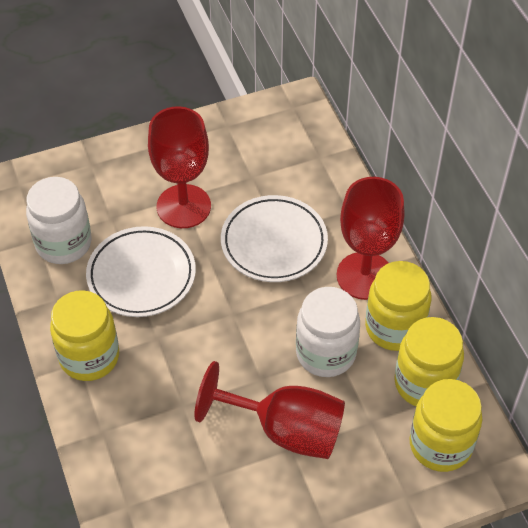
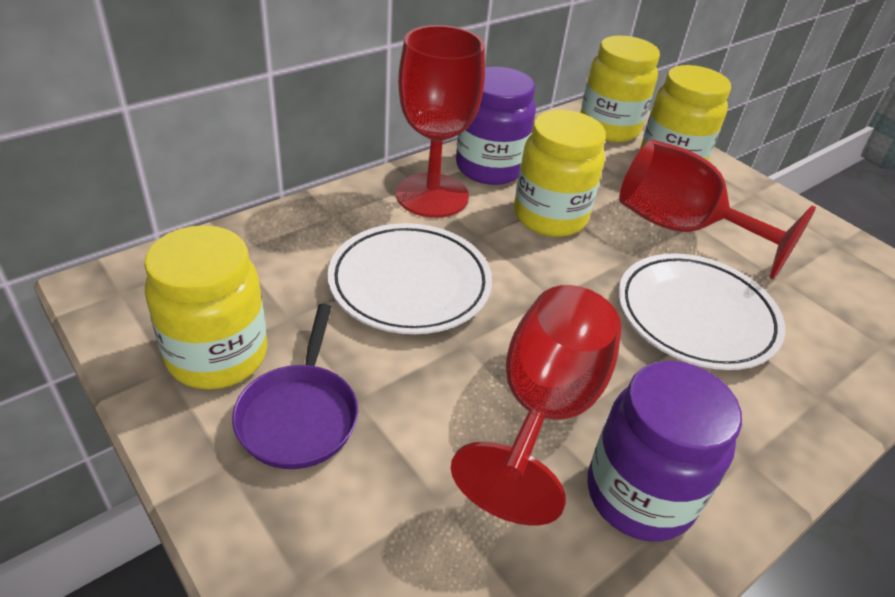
purple jar: 0 -> 2
purple pan: 0 -> 1
white jar: 2 -> 0

